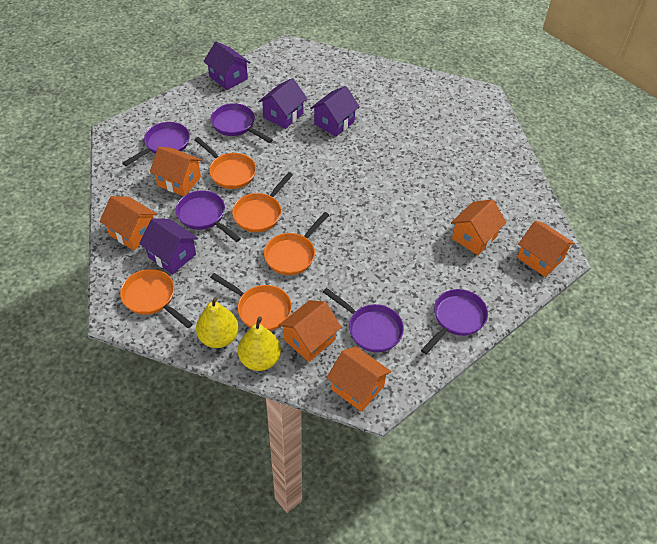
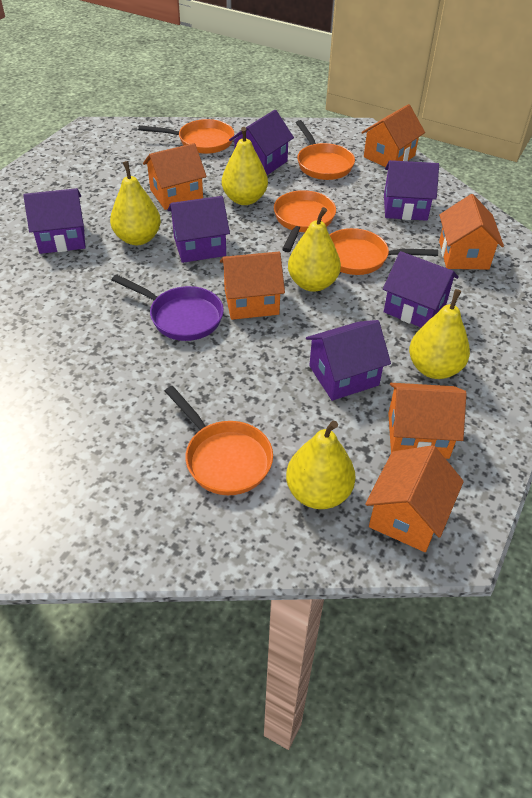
purple house: 4 -> 6
purple pan: 5 -> 1
yellow pear: 2 -> 5

